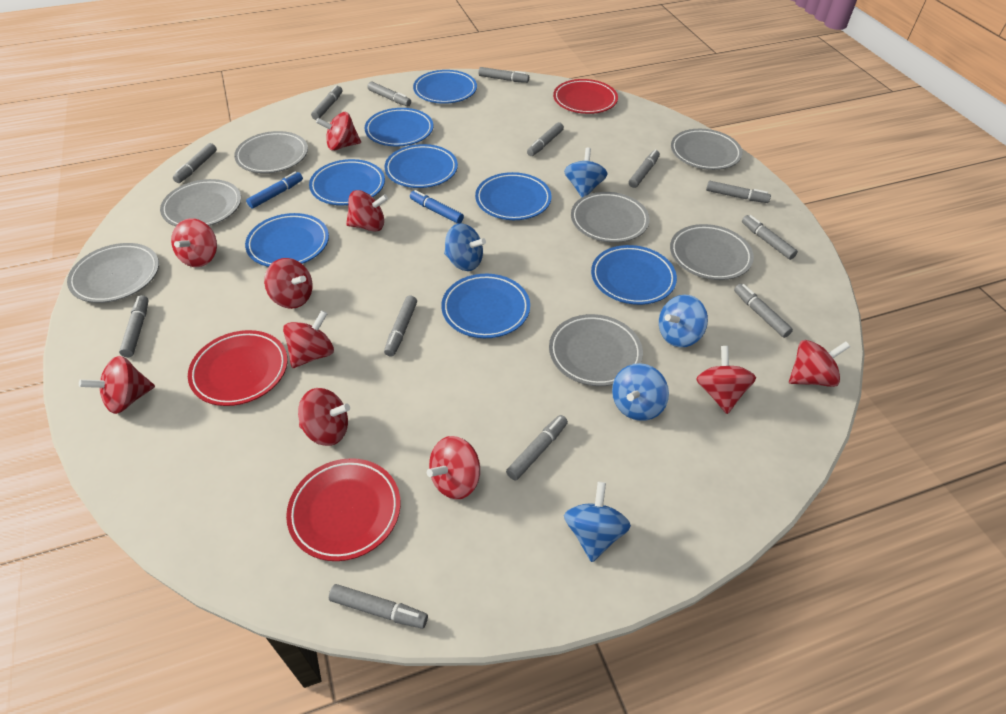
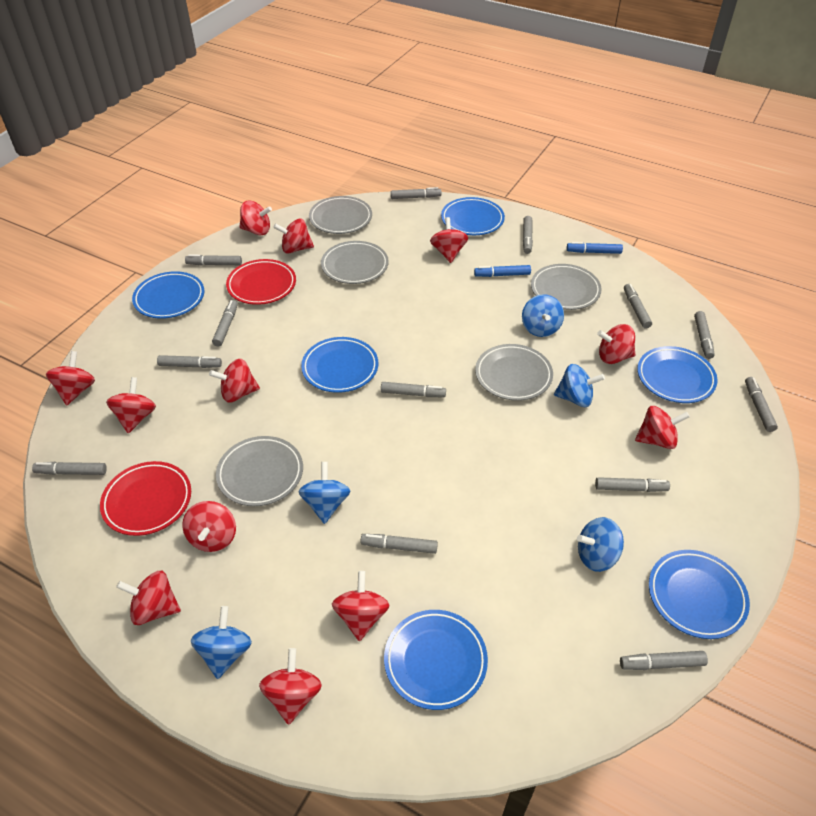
blue plate: 8 -> 6
grey plate: 7 -> 5
red plate: 3 -> 2
red spinning top: 10 -> 12

